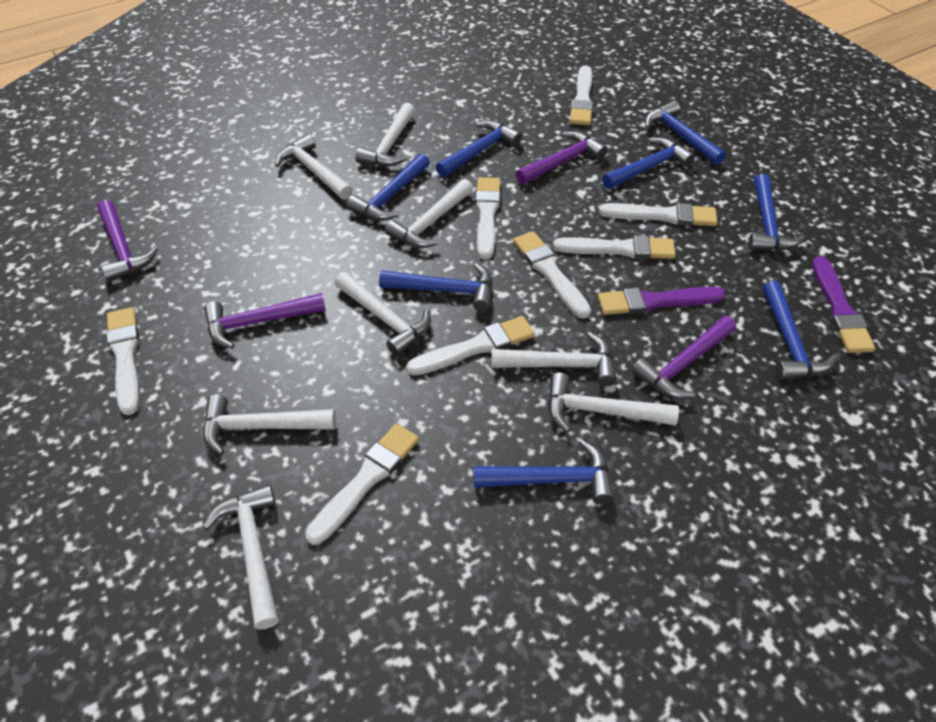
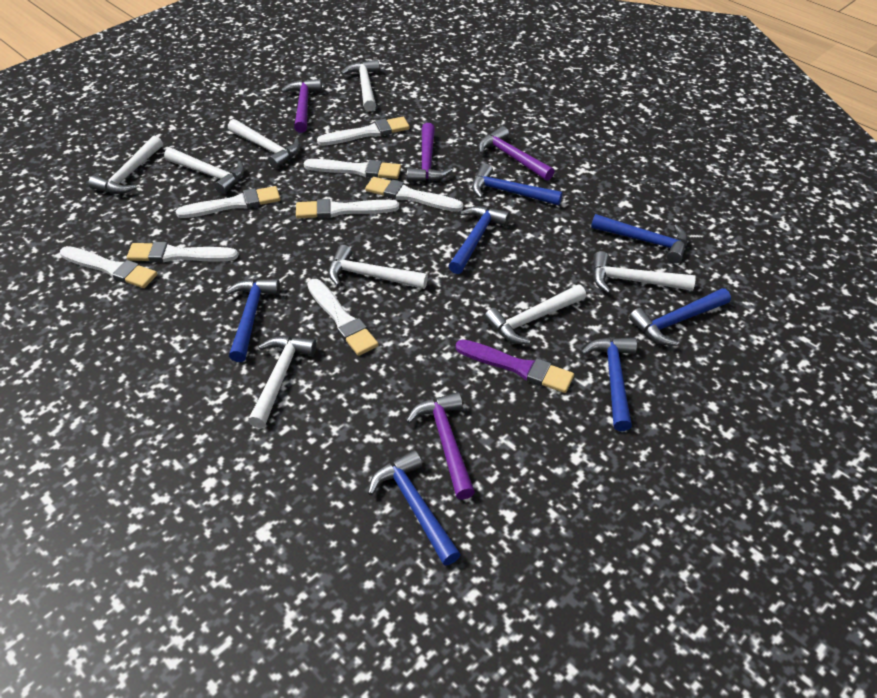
blue hammer: 8 -> 7
purple brush: 2 -> 1

